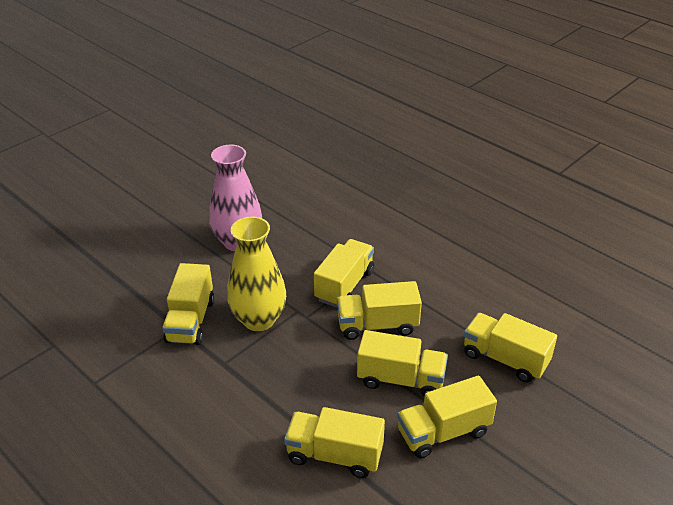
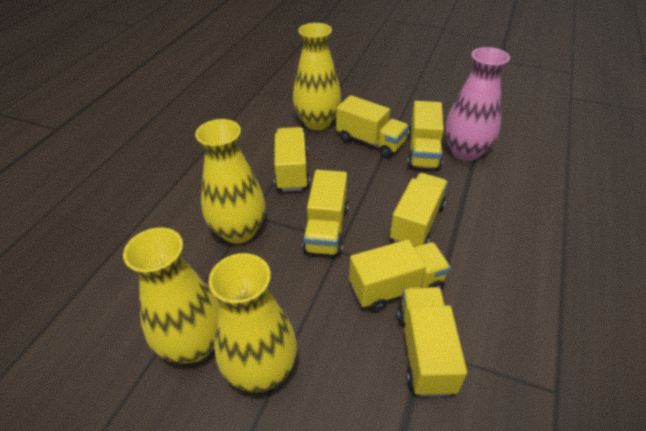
yellow vase: 1 -> 4

